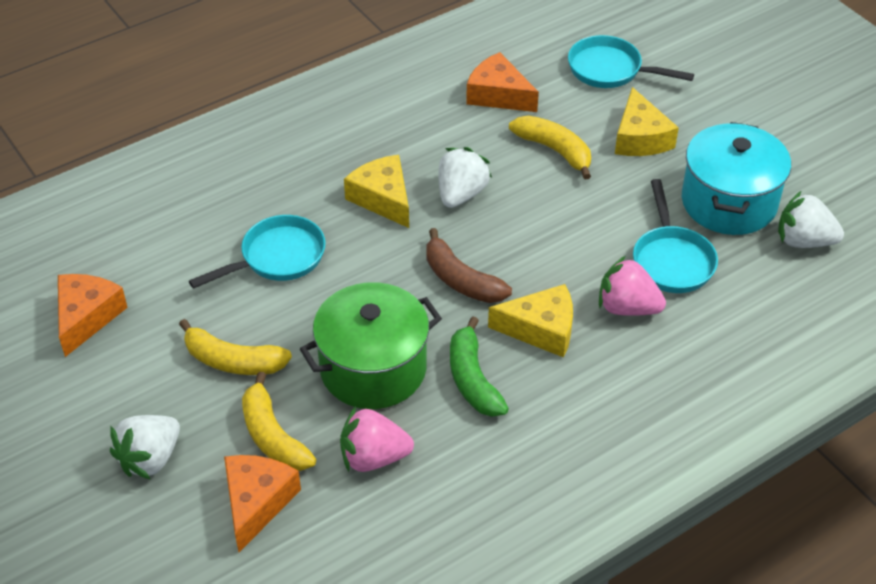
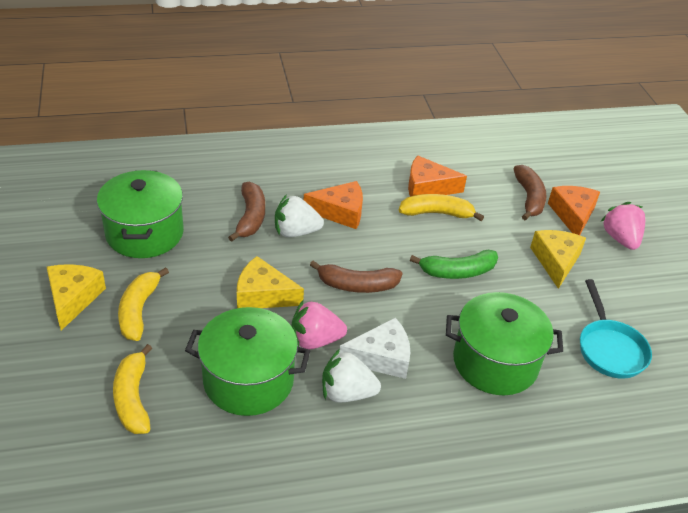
brown banana: 1 -> 3
green pot: 1 -> 3
turquoise pan: 3 -> 1
turquoise pot: 1 -> 0
white cheese: 0 -> 1
white strawberry: 3 -> 2

